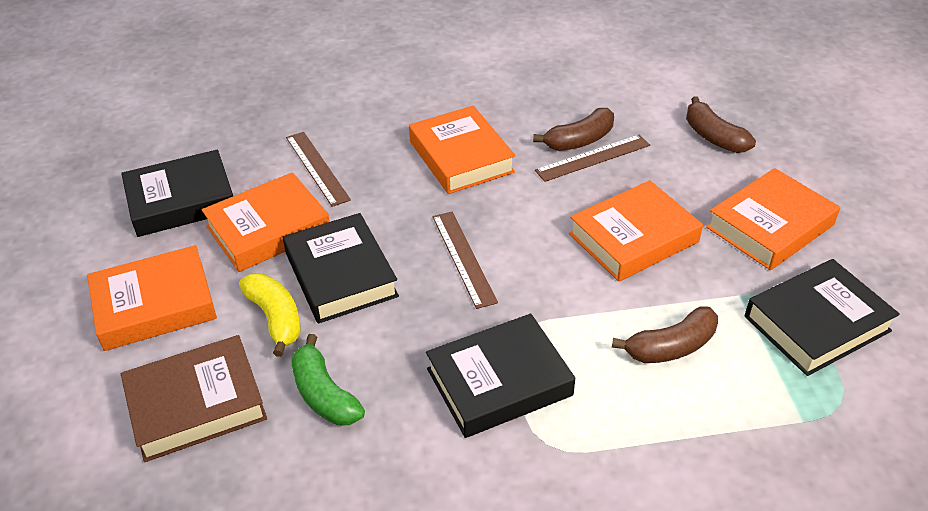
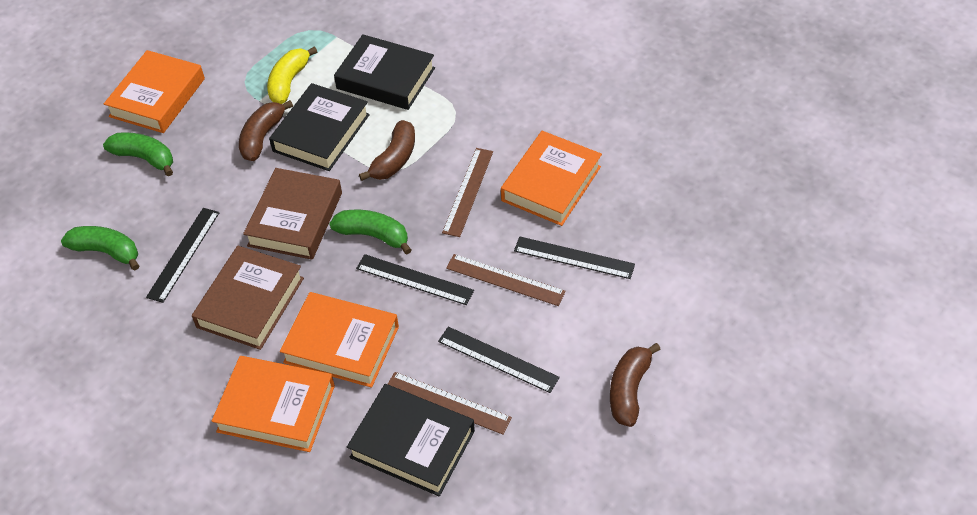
black book: 4 -> 3
black ruler: 0 -> 4
brown book: 1 -> 2
green banana: 1 -> 3
orange book: 5 -> 4

